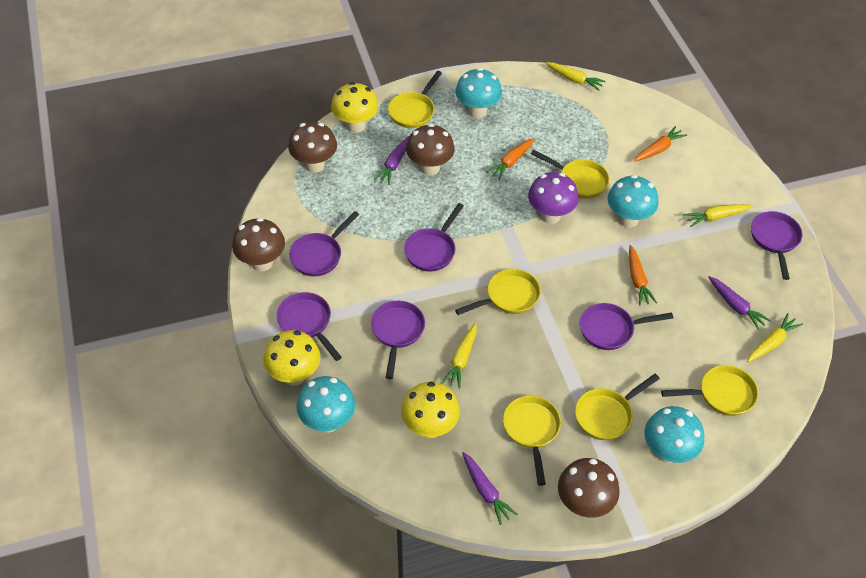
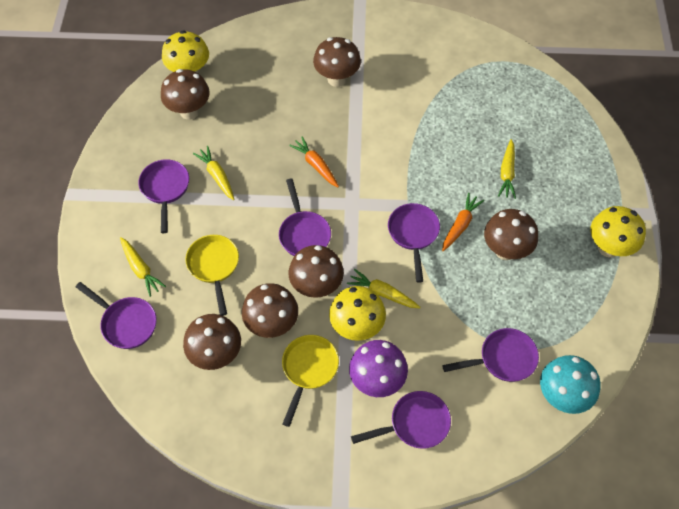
brown mushroom: 4 -> 6
orange carrot: 3 -> 2
purple carrot: 3 -> 0
turquoise mushroom: 4 -> 1
yellow pan: 6 -> 2

